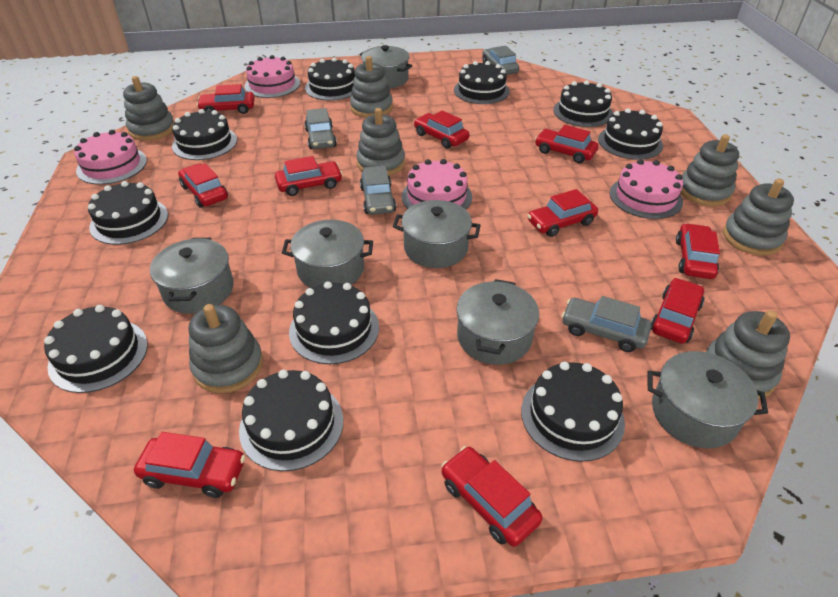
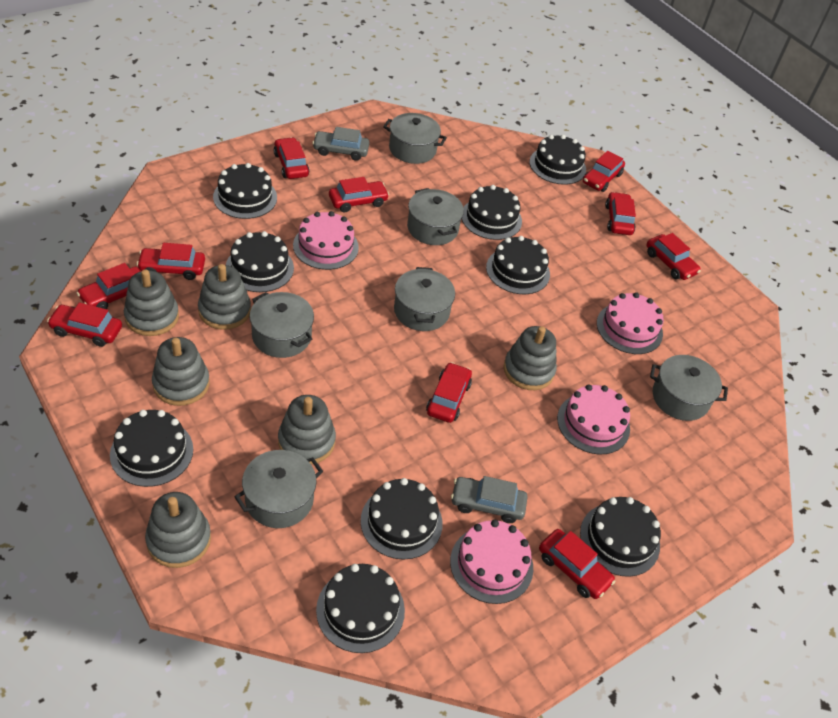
black cake: 10 -> 9
grey car: 4 -> 2
grey stacking toy: 7 -> 6

